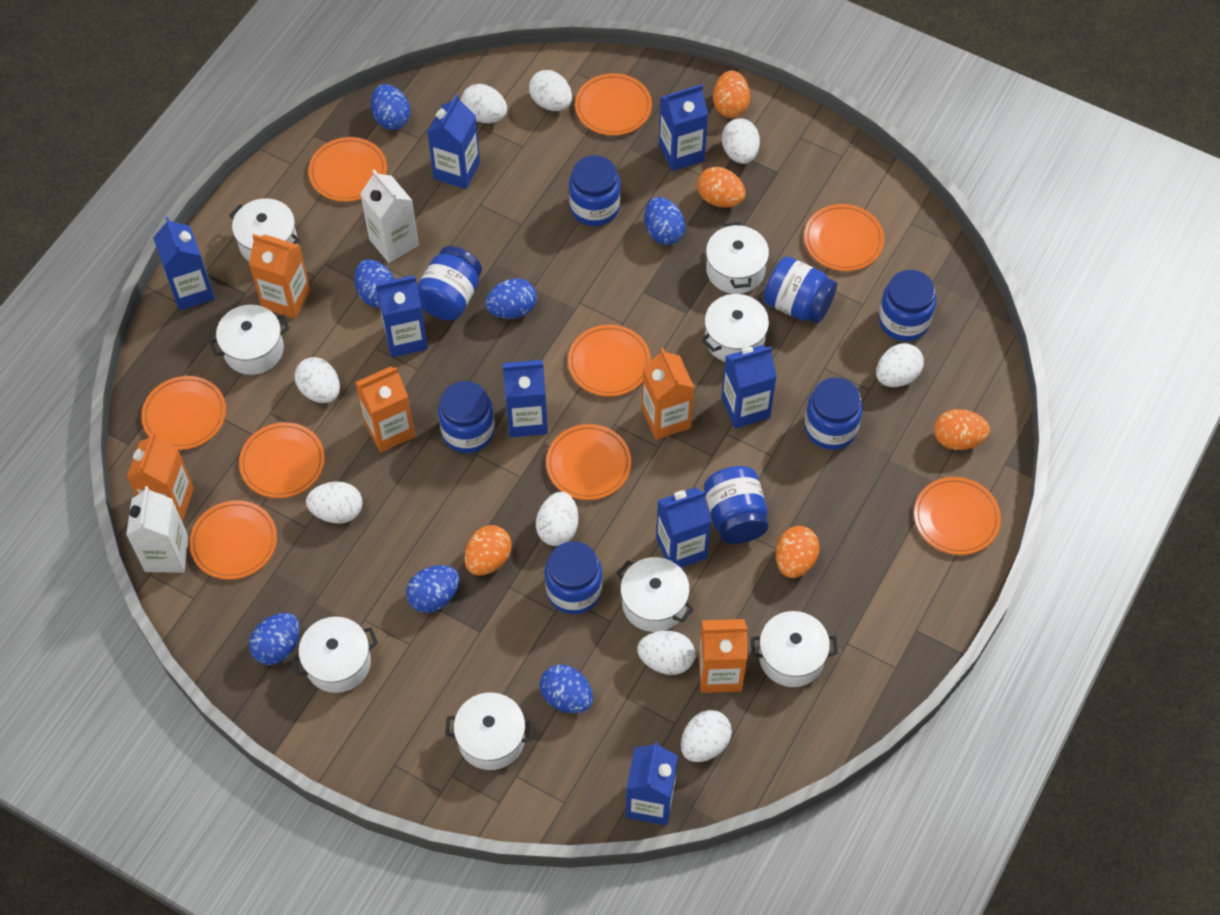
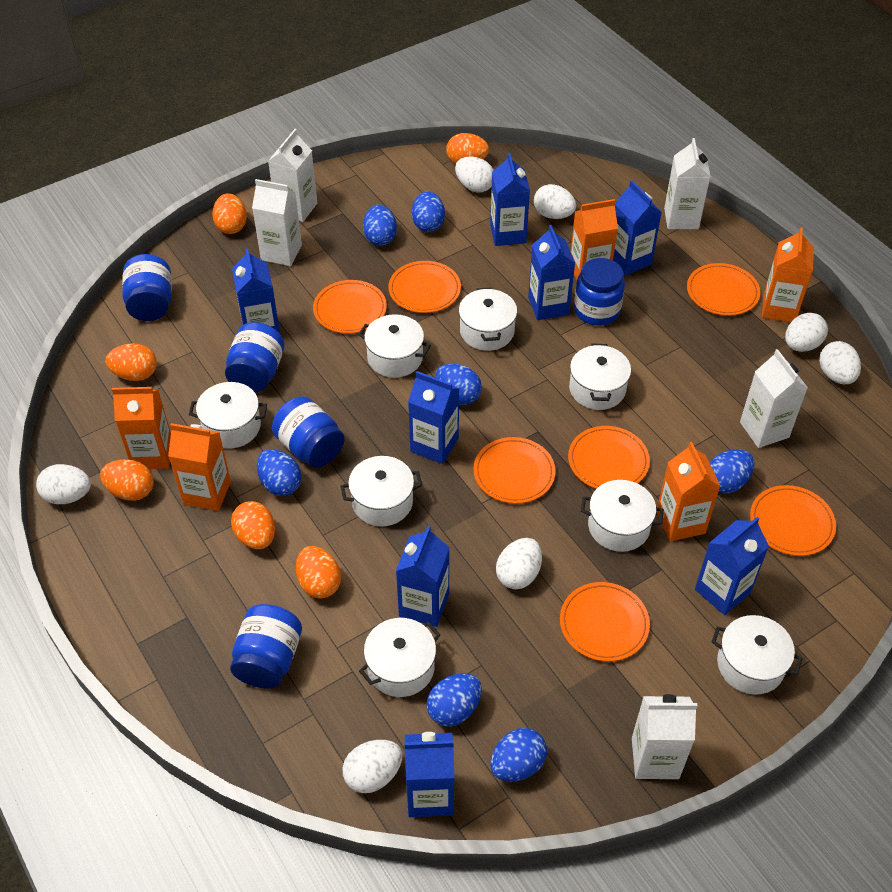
blue jar: 8 -> 5
orange egg: 5 -> 6
orange plate: 9 -> 7
white carton: 2 -> 5
white egg: 9 -> 7

